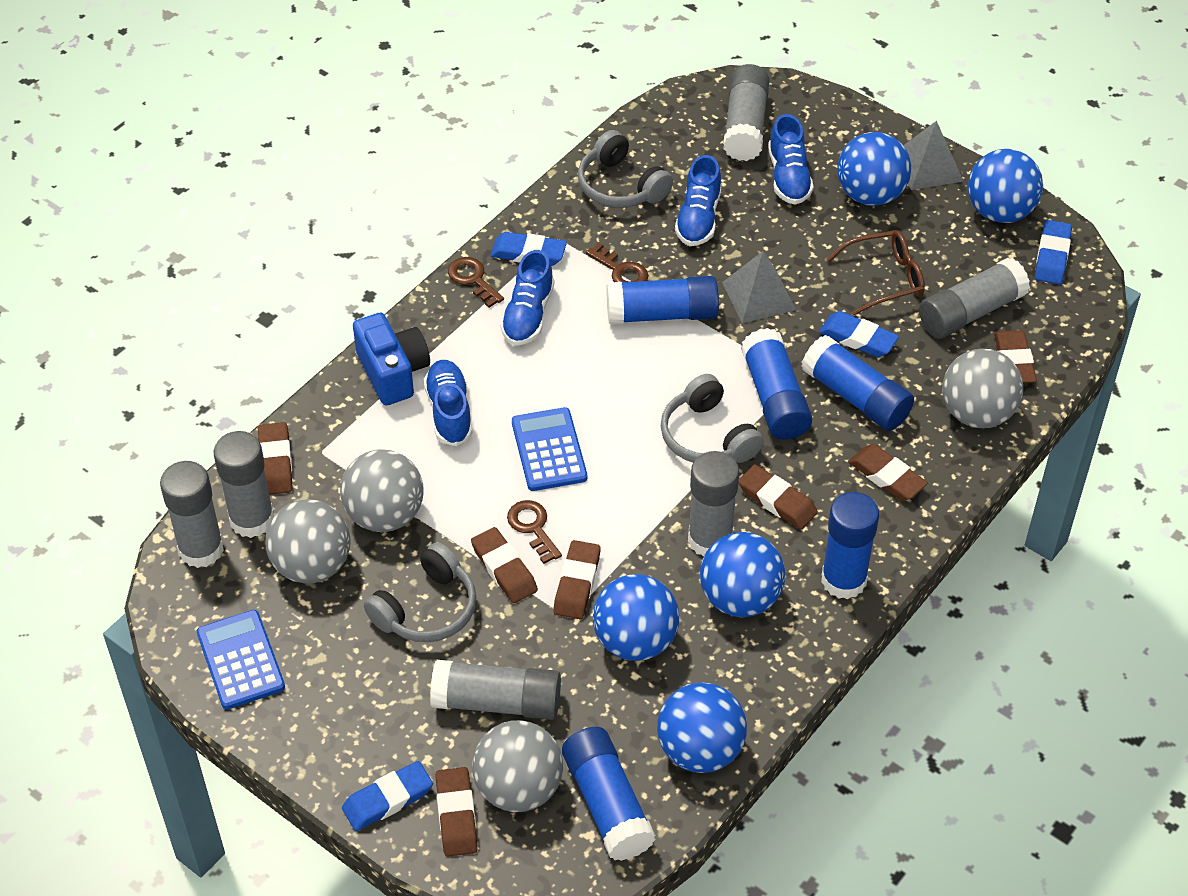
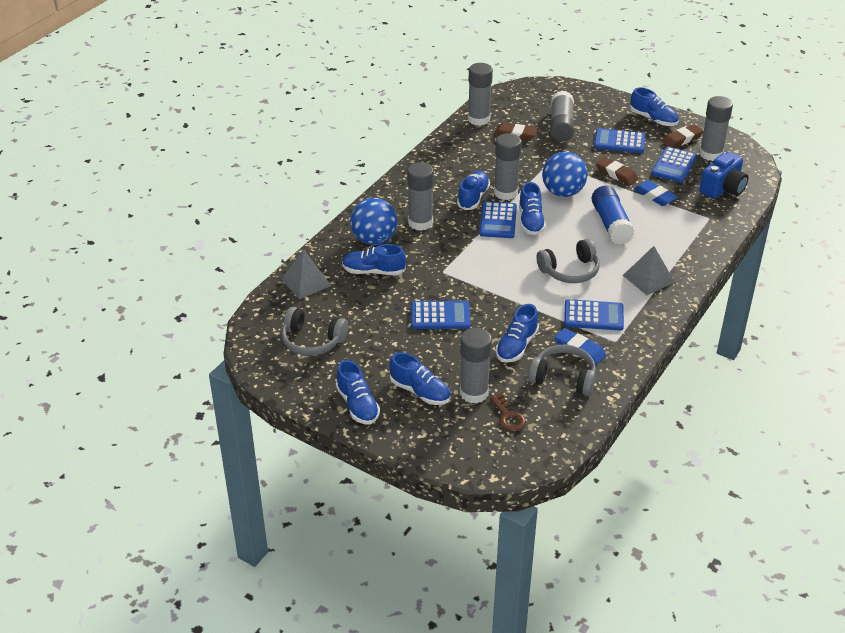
blue ball: 5 -> 2
blue calculator: 2 -> 5
blue eraser: 4 -> 2
blue glue stick: 5 -> 1
blue shoe: 4 -> 7
brown eraser: 7 -> 3
brown glasses: 1 -> 0
brown key: 3 -> 1
grey ball: 4 -> 0

